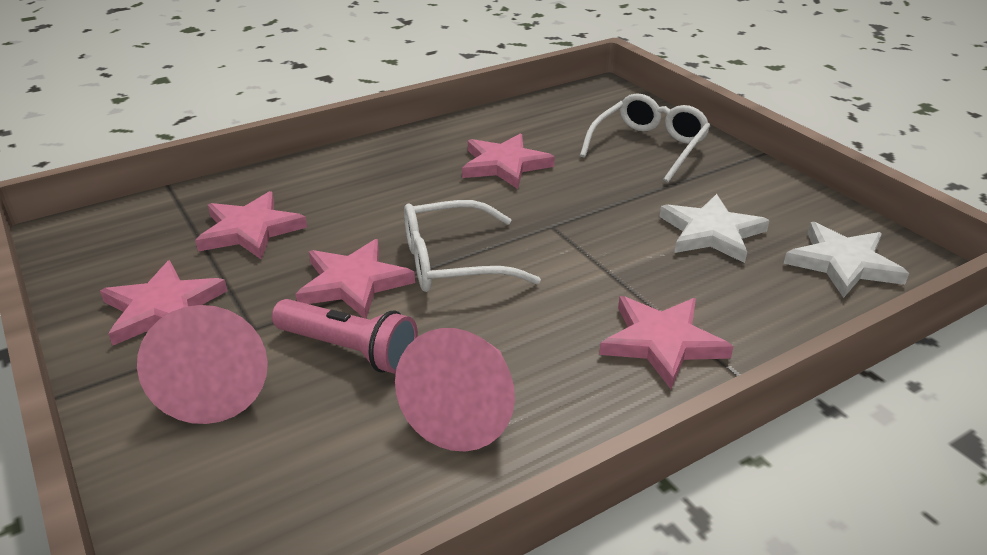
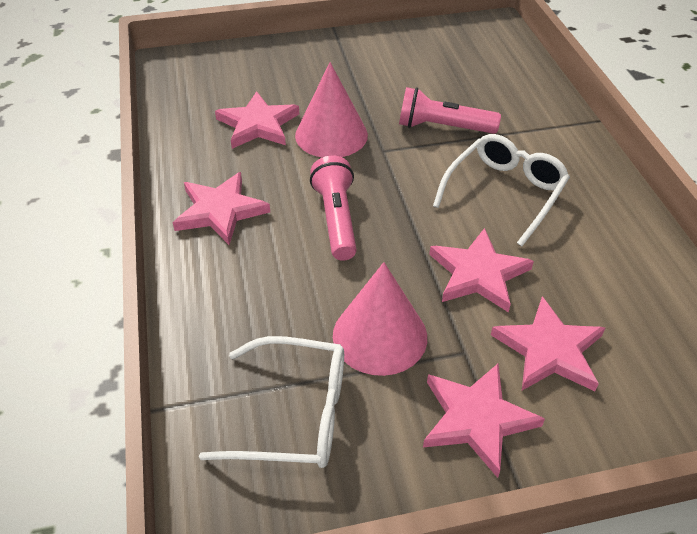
pink flashlight: 1 -> 2
white star: 2 -> 0

